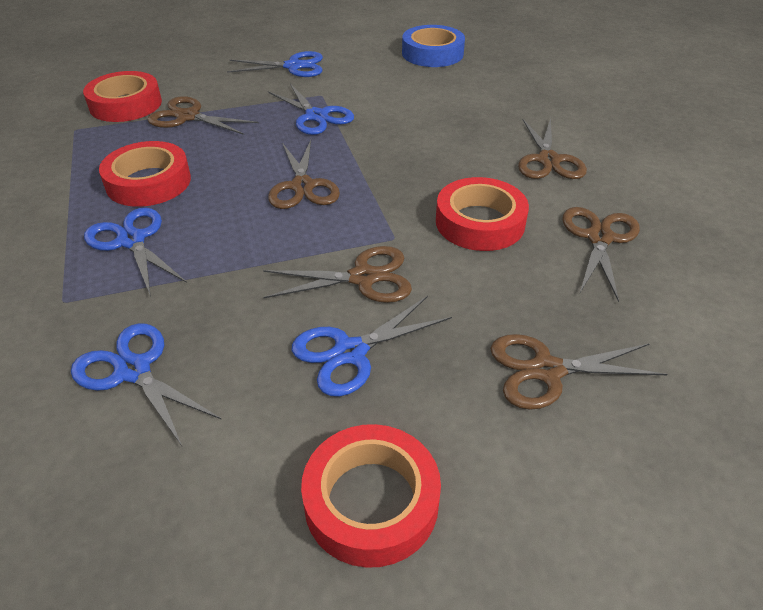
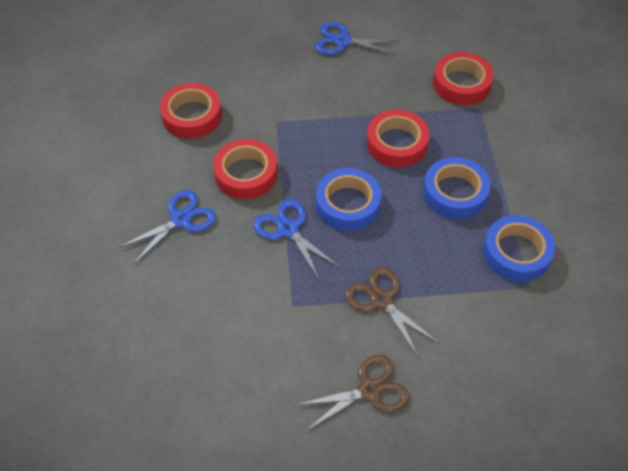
blue scissors: 5 -> 3
blue tape: 1 -> 3
brown scissors: 6 -> 2

